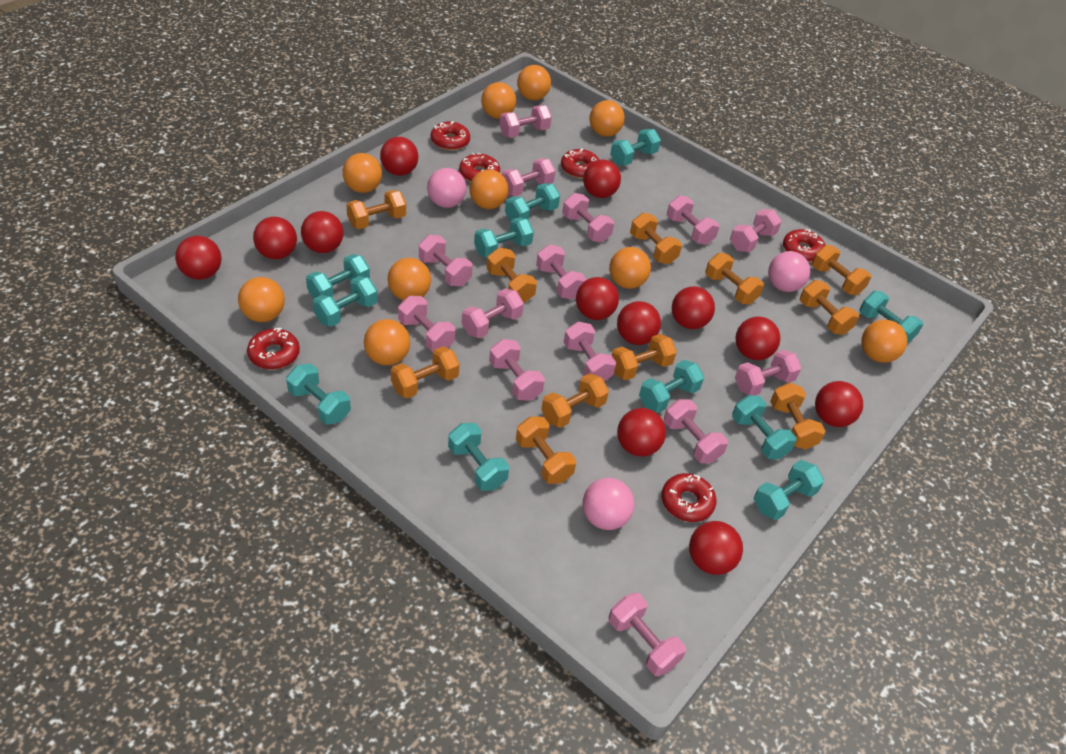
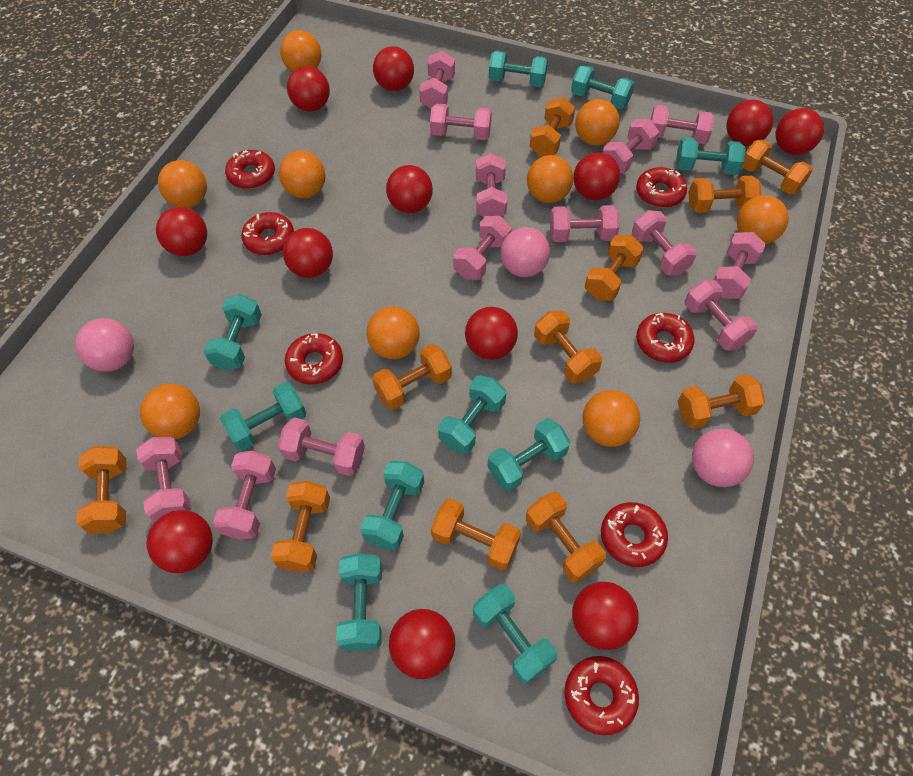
orange ball: 10 -> 9
pink dumbbell: 14 -> 13
red donut: 6 -> 7
turquoise dumbbell: 11 -> 10

